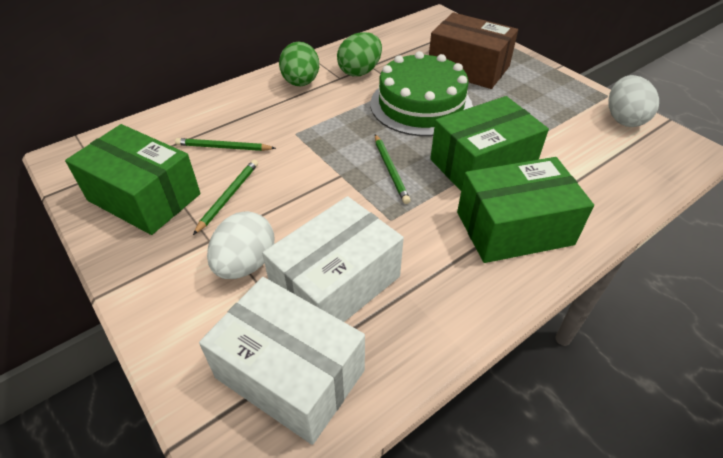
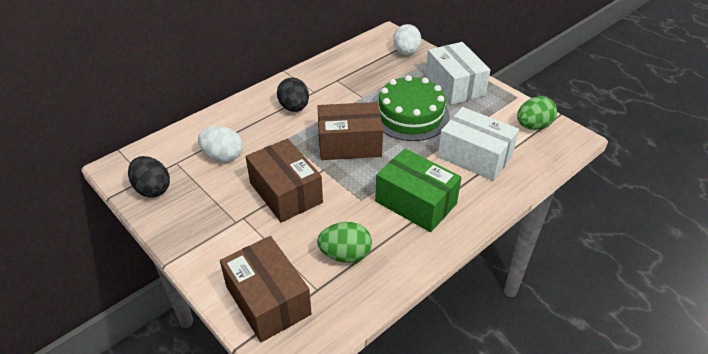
black egg: 0 -> 2
brown box: 1 -> 3
green box: 3 -> 1
green pencil: 3 -> 0

